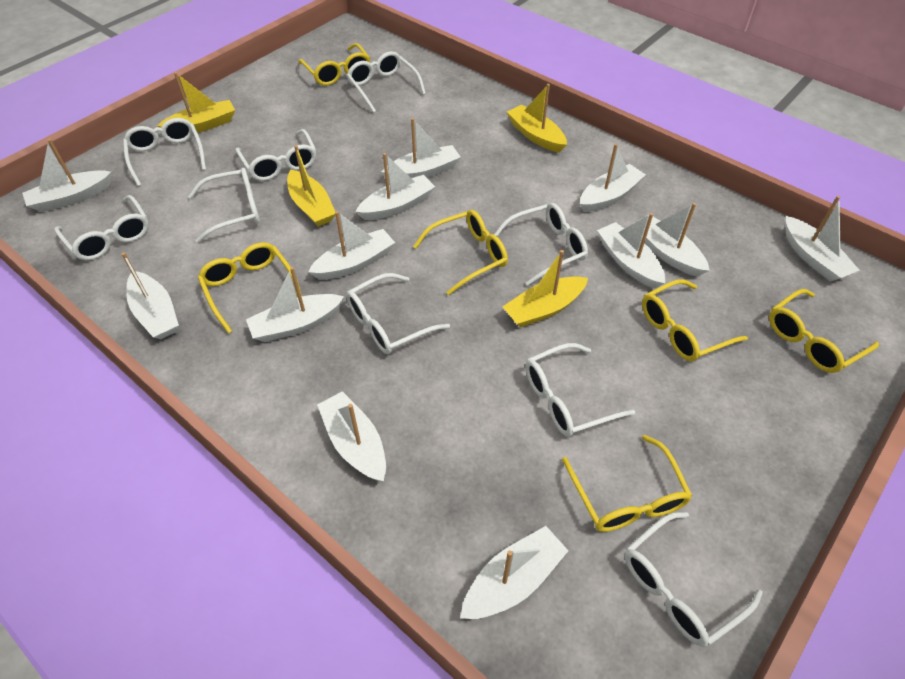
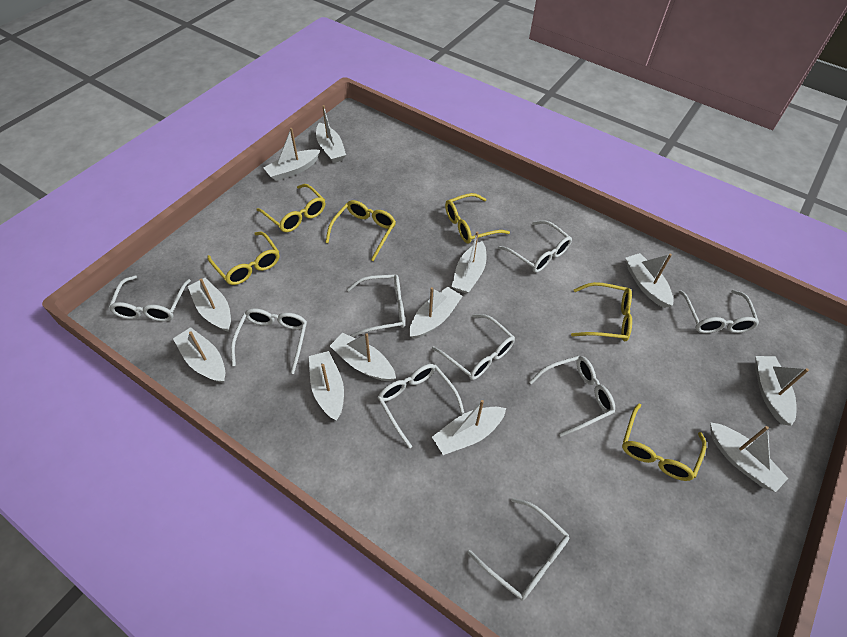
yellow boat: 4 -> 0

